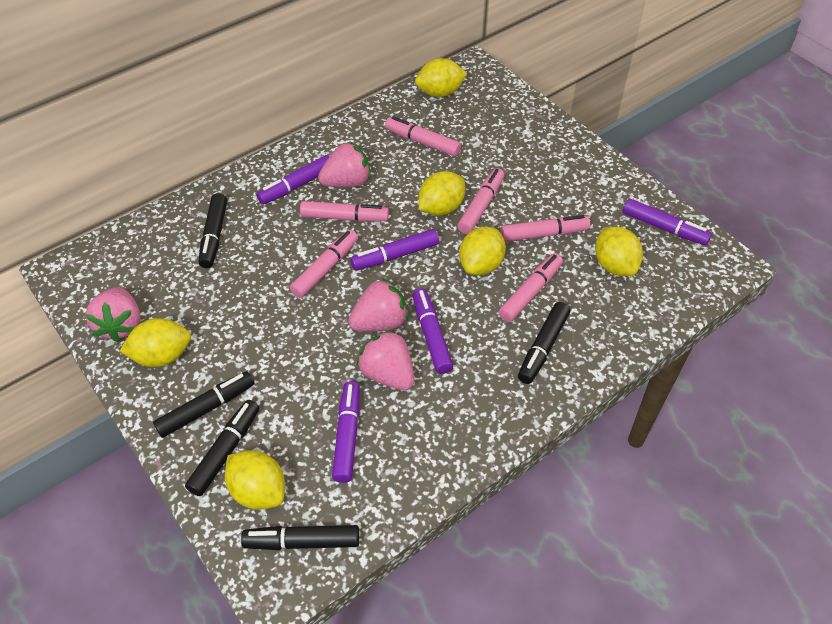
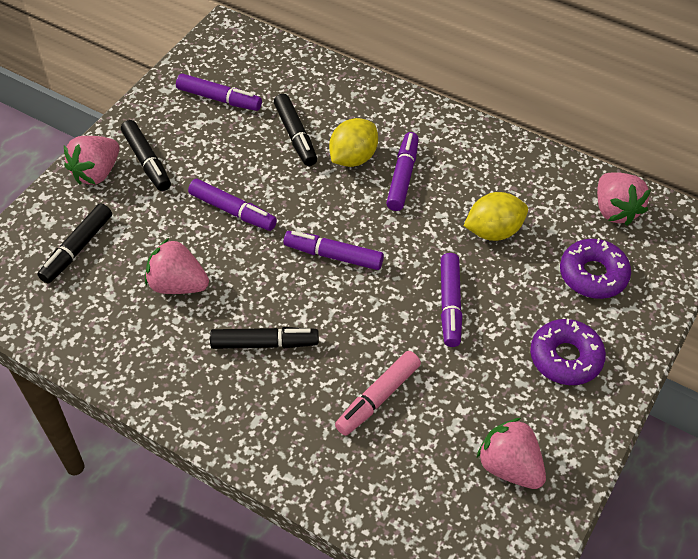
black marker: 5 -> 4
pink marker: 6 -> 1
purple donut: 0 -> 2
yellow lemon: 6 -> 2

